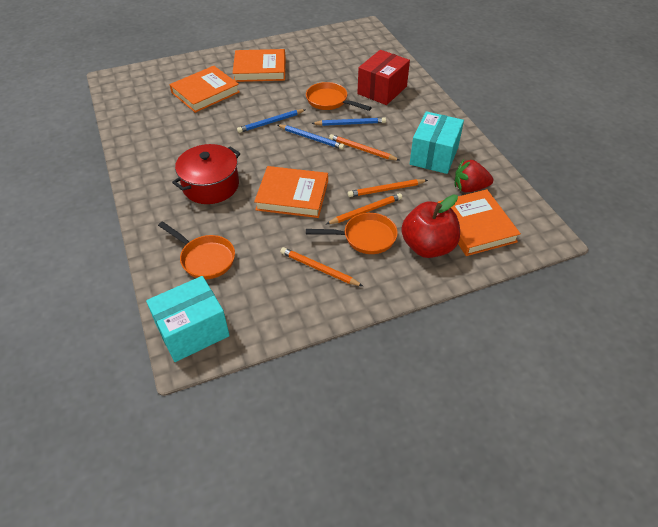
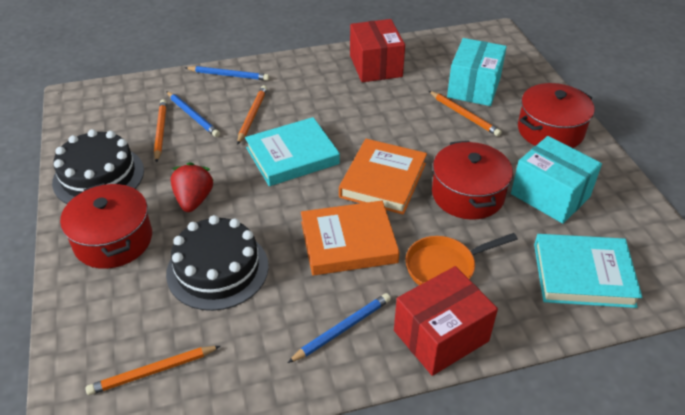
black cake: 0 -> 2
orange book: 4 -> 2
orange pan: 3 -> 1
red apple: 1 -> 0
red box: 1 -> 2
red pot: 1 -> 3
turquoise book: 0 -> 2

